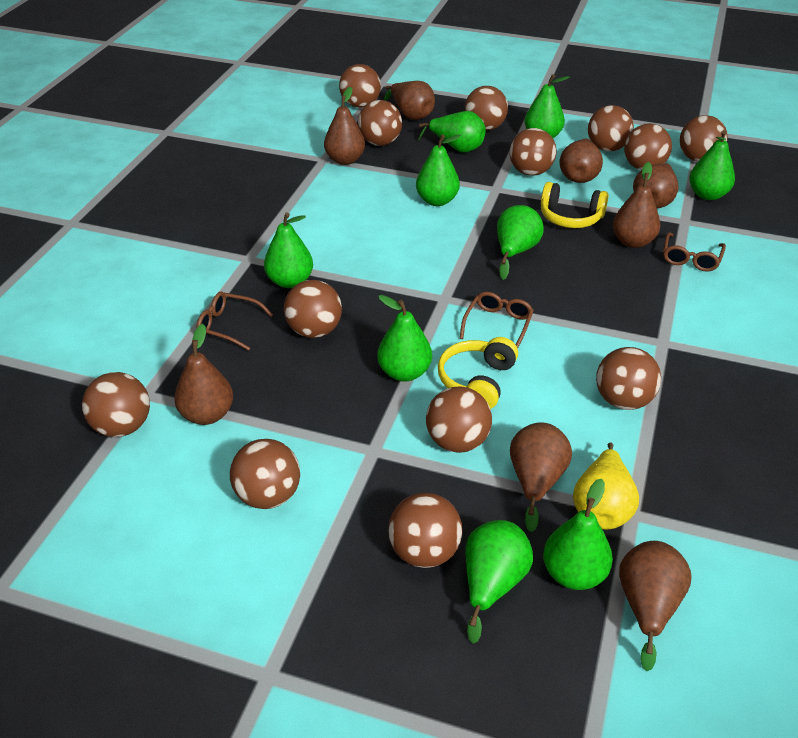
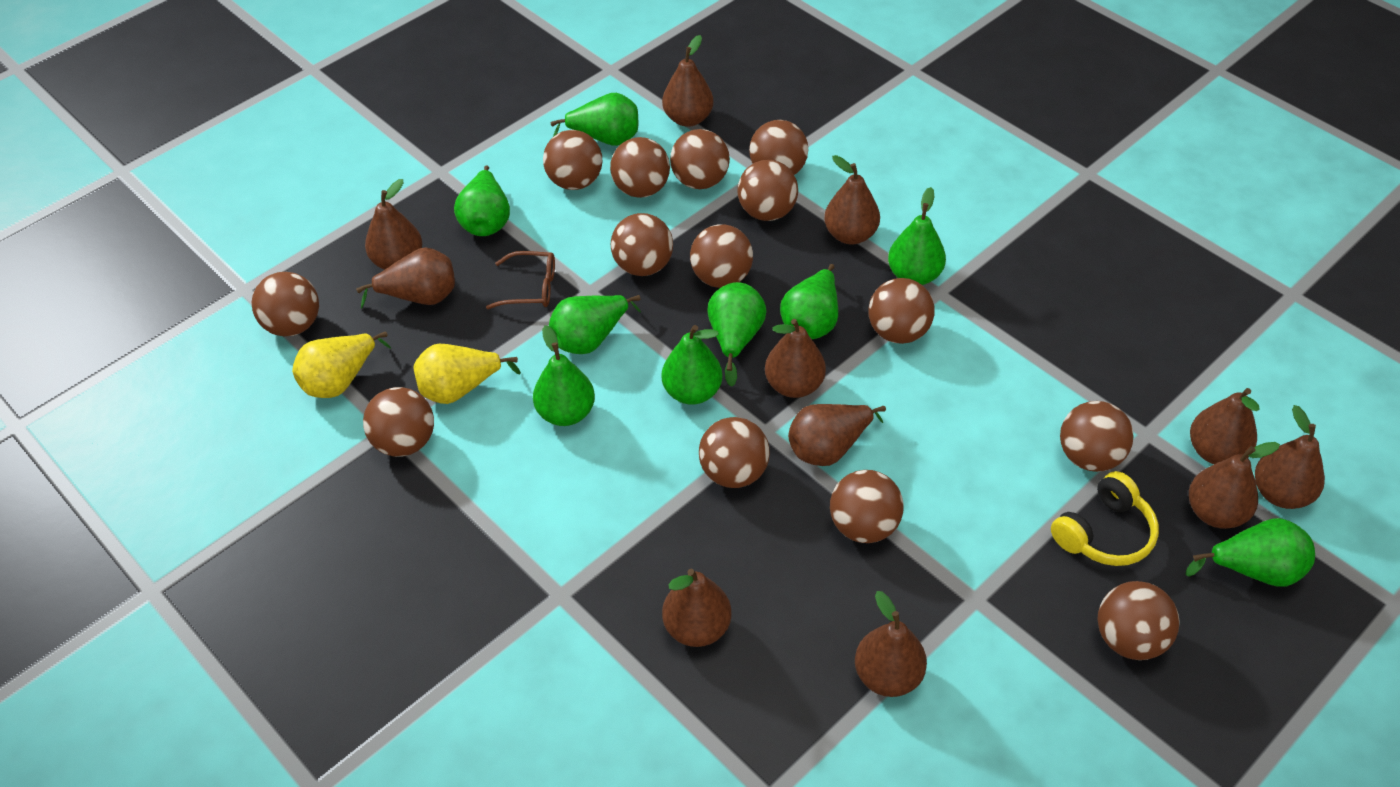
brown ball: 13 -> 14
brown glasses: 3 -> 1
brown pear: 8 -> 11
yellow headphones: 2 -> 1
yellow pear: 1 -> 2

